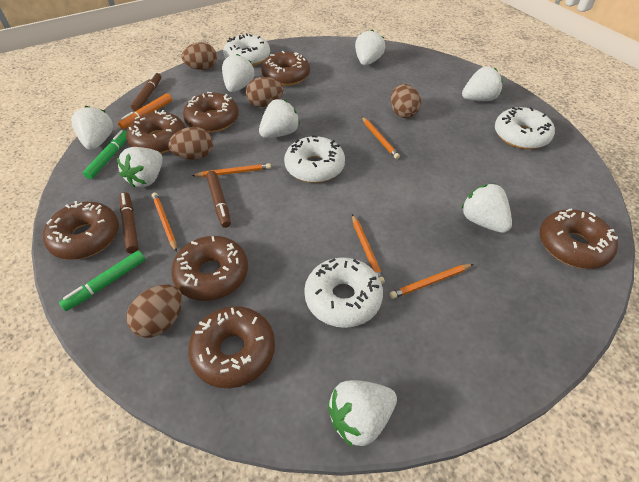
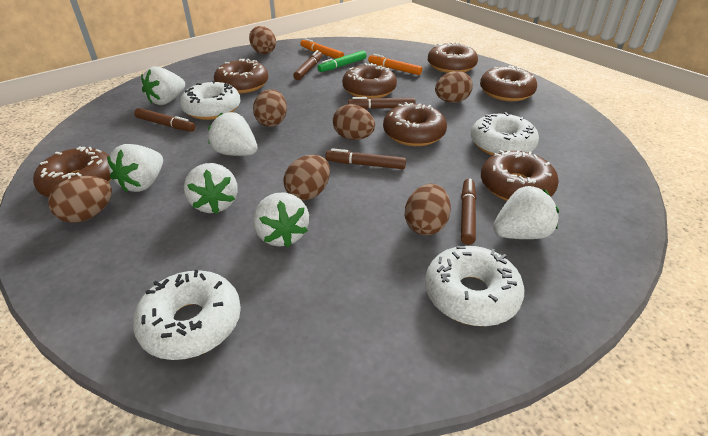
brown egg: 5 -> 7
brown marker: 3 -> 5
green marker: 2 -> 1
orange marker: 1 -> 2
orange pencil: 5 -> 0
white strawberry: 8 -> 6

